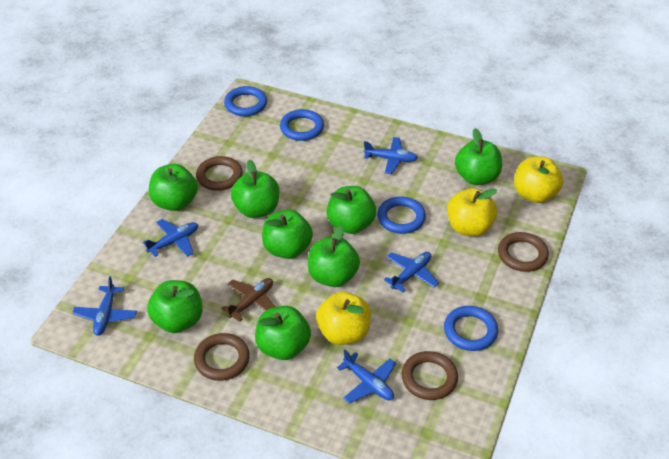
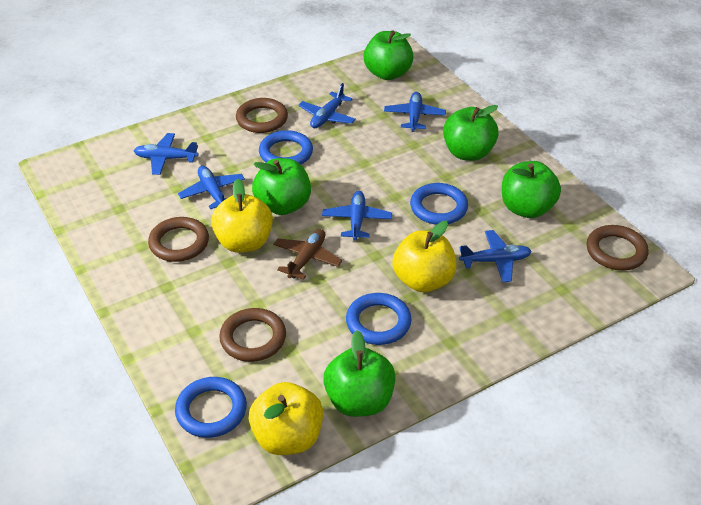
blue plane: 5 -> 6
green apple: 8 -> 5

